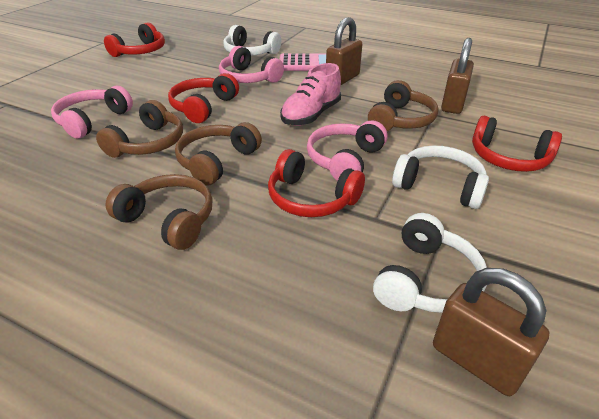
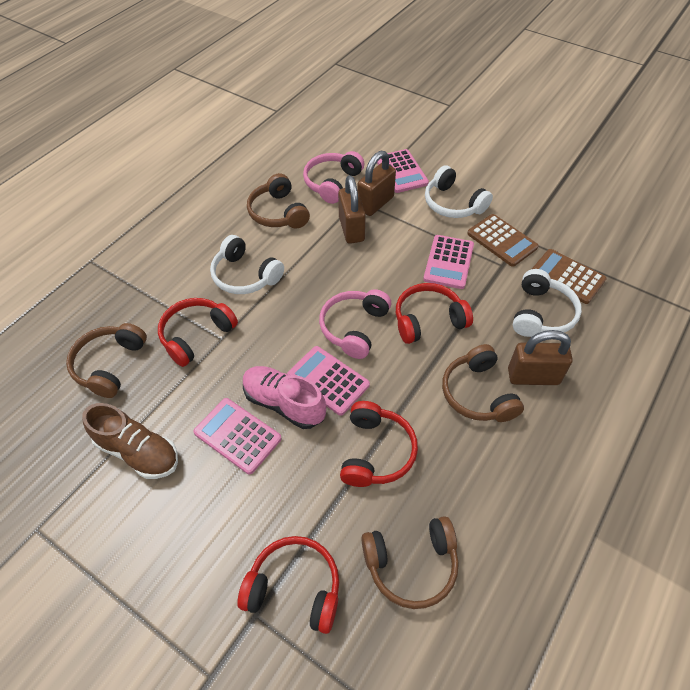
brown calculator: 0 -> 2
brown shoe: 0 -> 1
pink calculator: 1 -> 4
pink headphones: 3 -> 2

